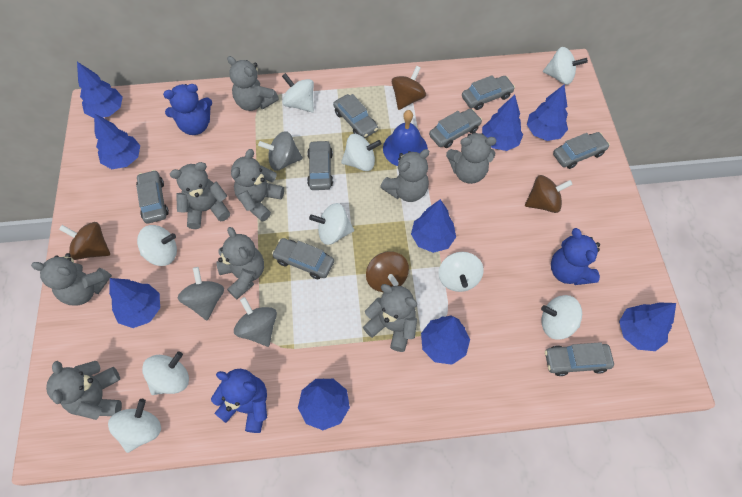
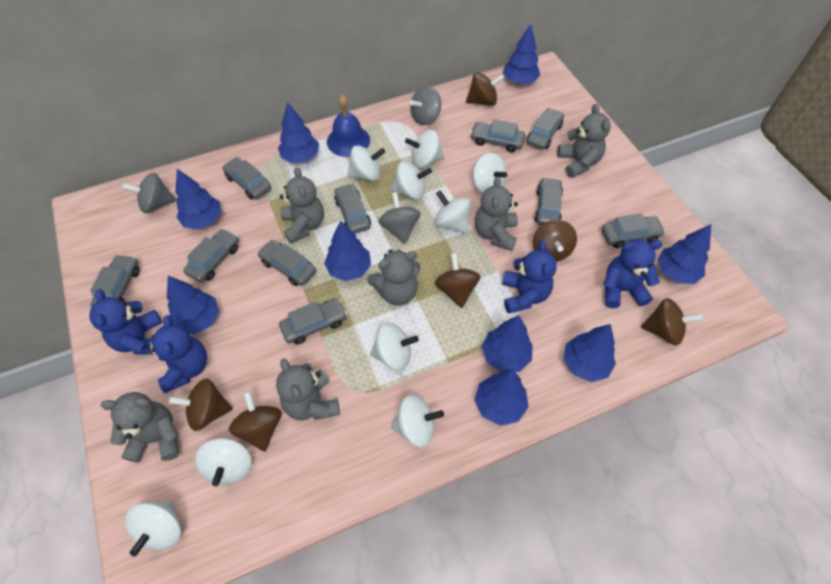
blue teddy bear: 3 -> 4
brown spinning top: 4 -> 6
grey car: 8 -> 10
grey teddy bear: 9 -> 6

